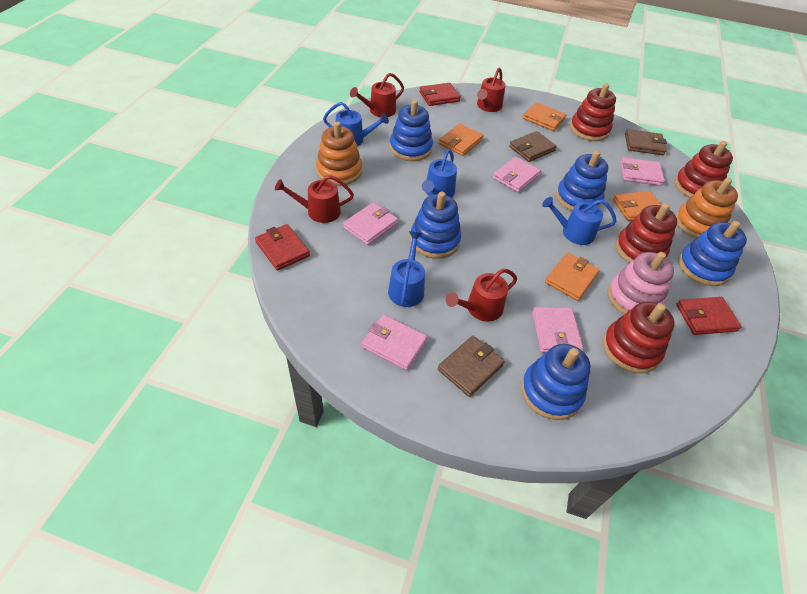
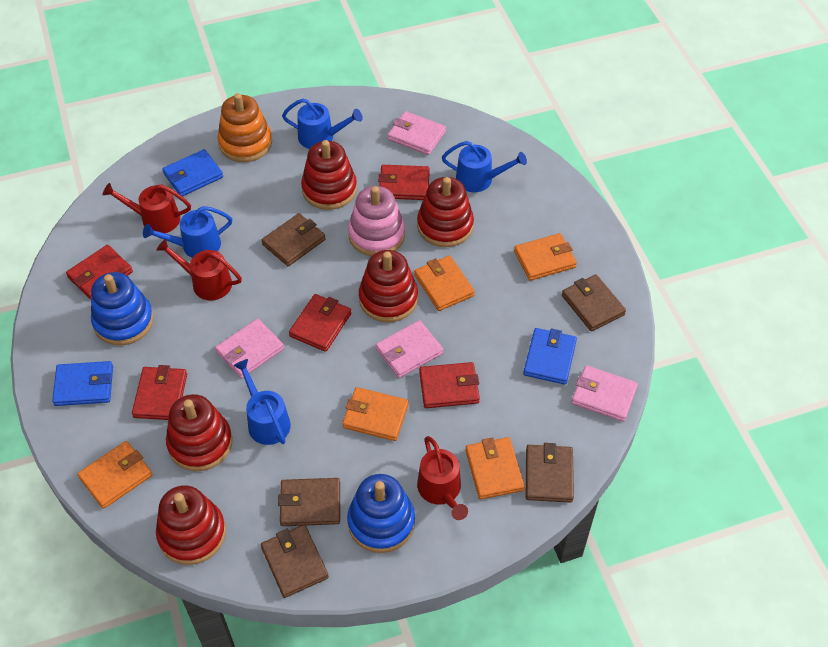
blue stacking toy: 5 -> 2
blue wallet: 0 -> 3
brown wallet: 3 -> 5
orange stacking toy: 2 -> 1
orange wallet: 4 -> 5
pink wallet: 5 -> 4
red stacking toy: 4 -> 5
red wallet: 3 -> 5
red watering can: 4 -> 3

